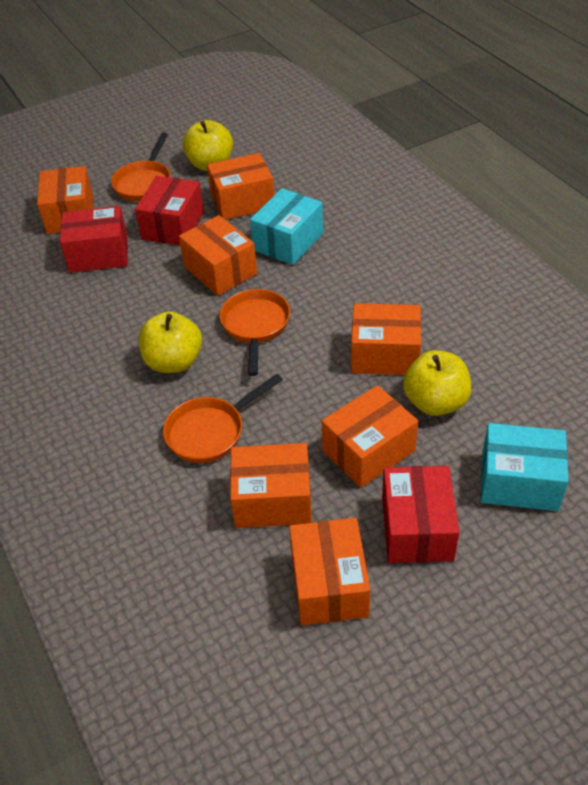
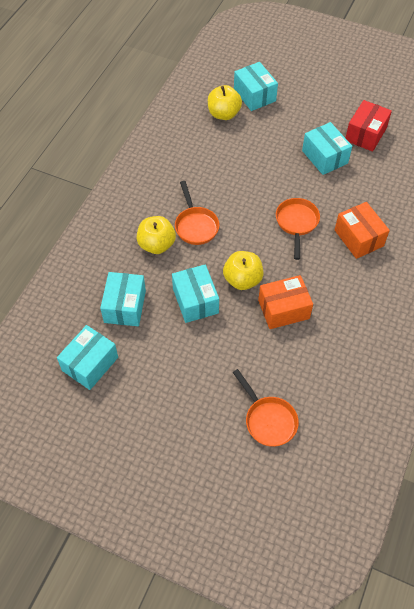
orange box: 7 -> 2
red box: 3 -> 1
turquoise box: 2 -> 5

